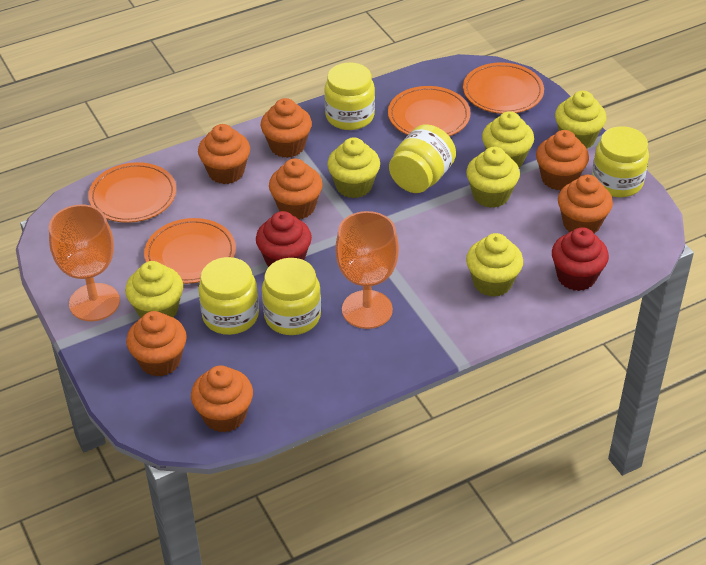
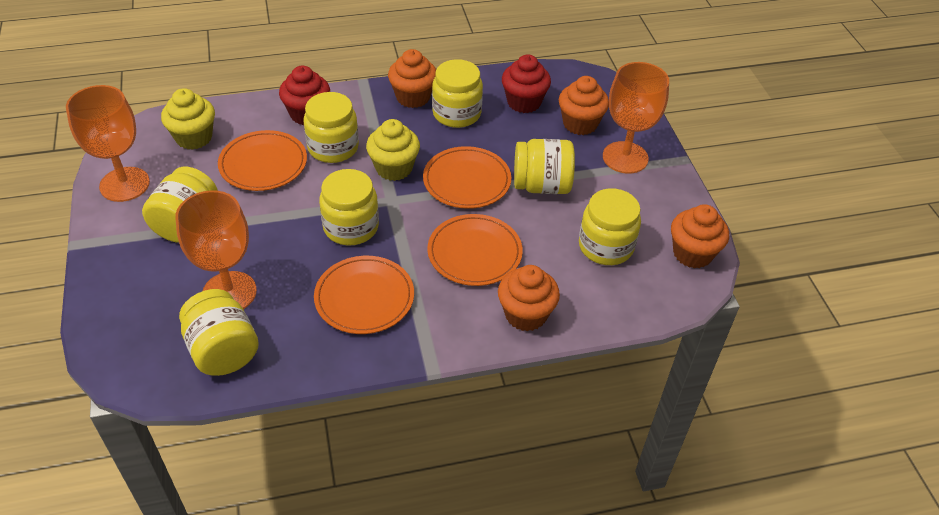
orange cupcake: 7 -> 4
orange goblet: 2 -> 3
yellow cupcake: 6 -> 2
yellow jar: 5 -> 7

